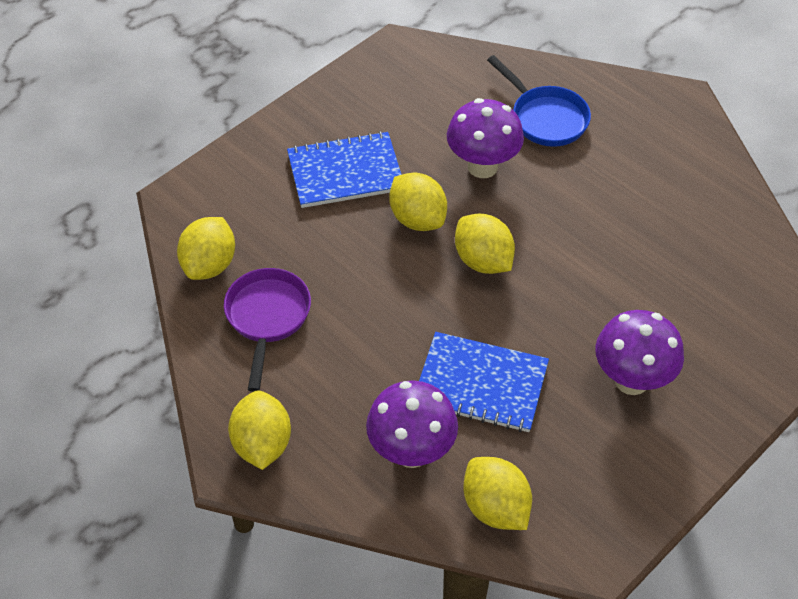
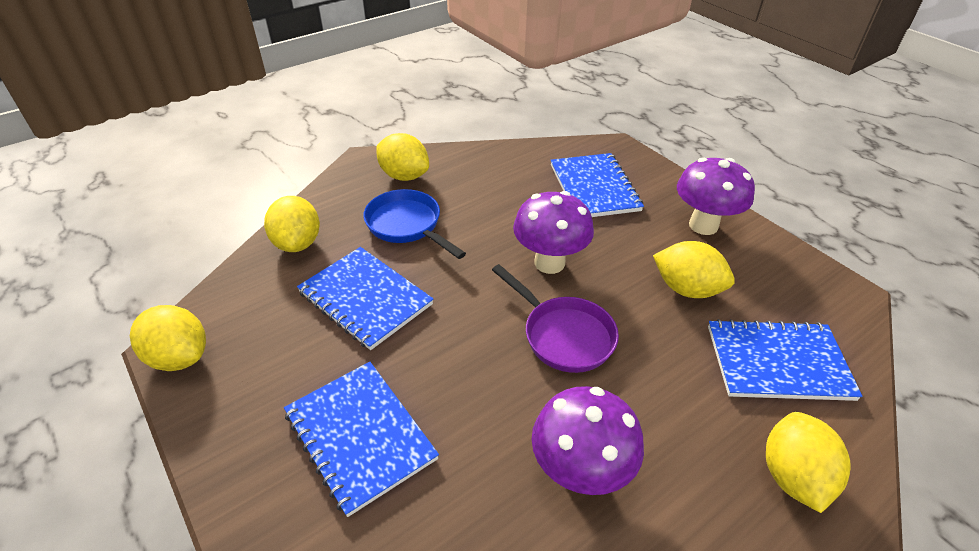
blue notebook: 2 -> 4

